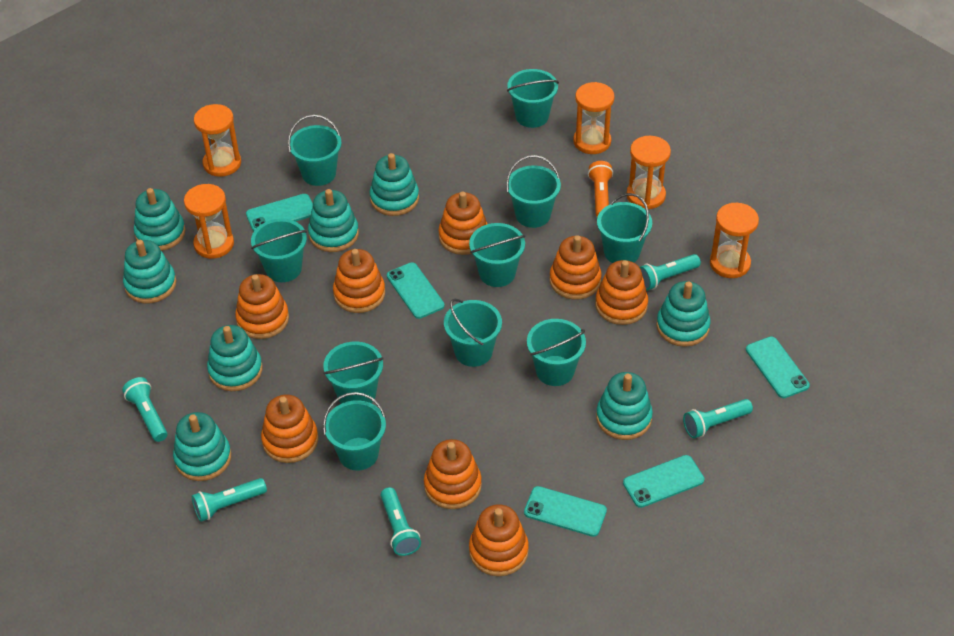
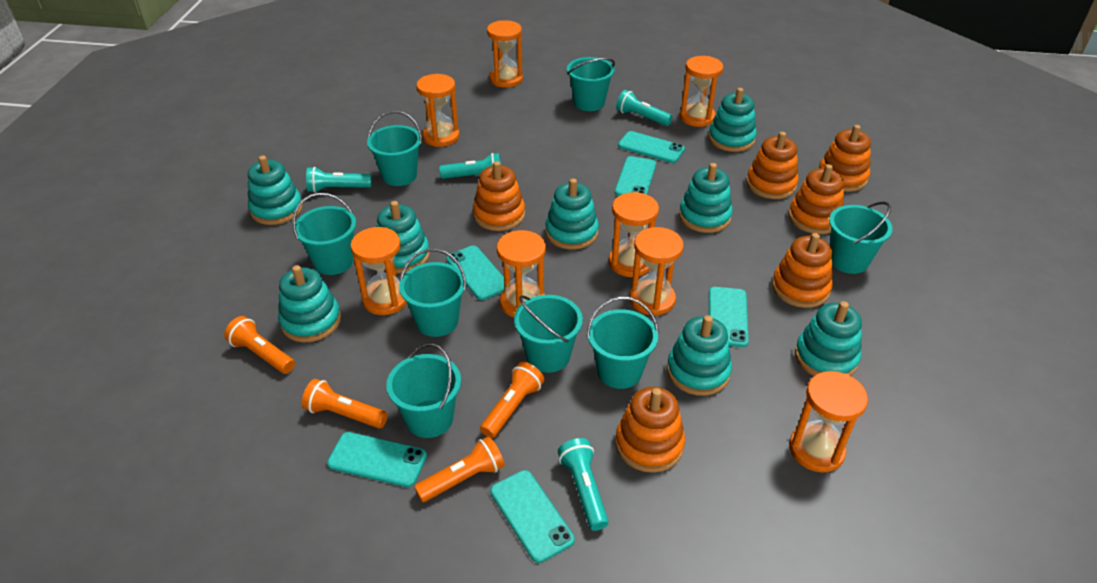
orange flashlight: 1 -> 4
orange hourglass: 5 -> 8
orange stacking toy: 8 -> 6
turquoise bucket: 10 -> 8
turquoise flashlight: 5 -> 4
turquoise phone: 5 -> 6

